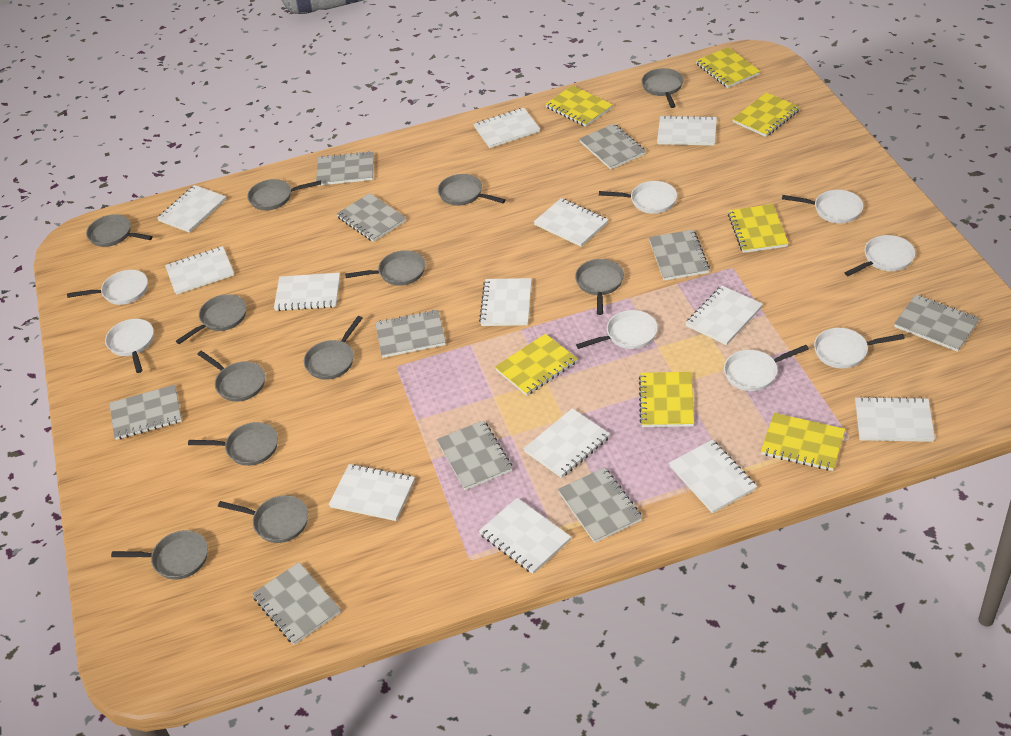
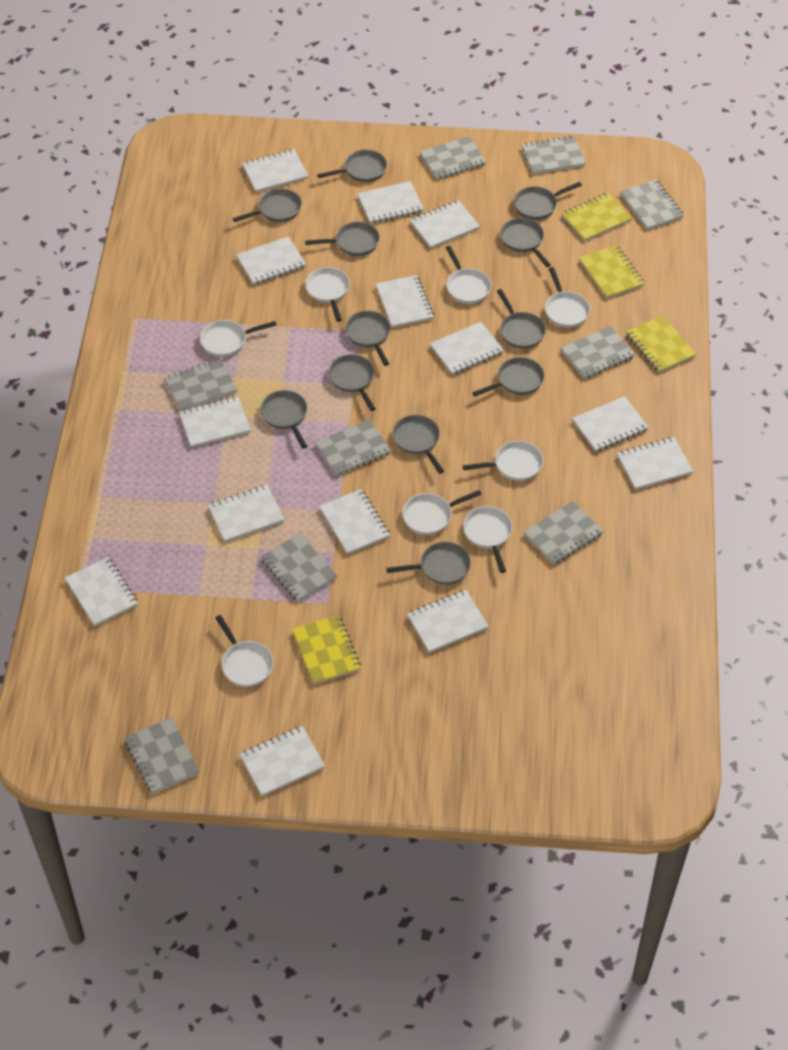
grey notebook: 10 -> 9
white notebook: 13 -> 14
yellow notebook: 7 -> 4

